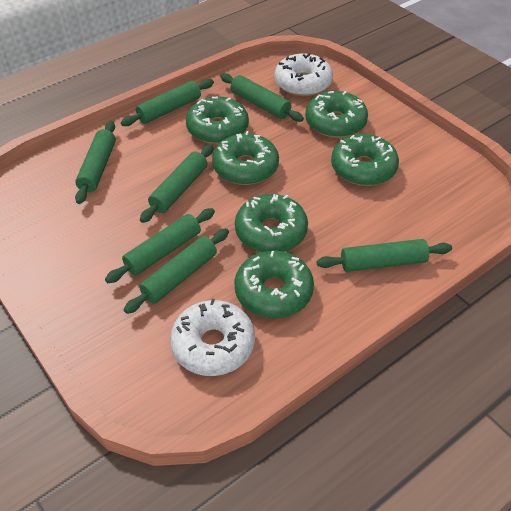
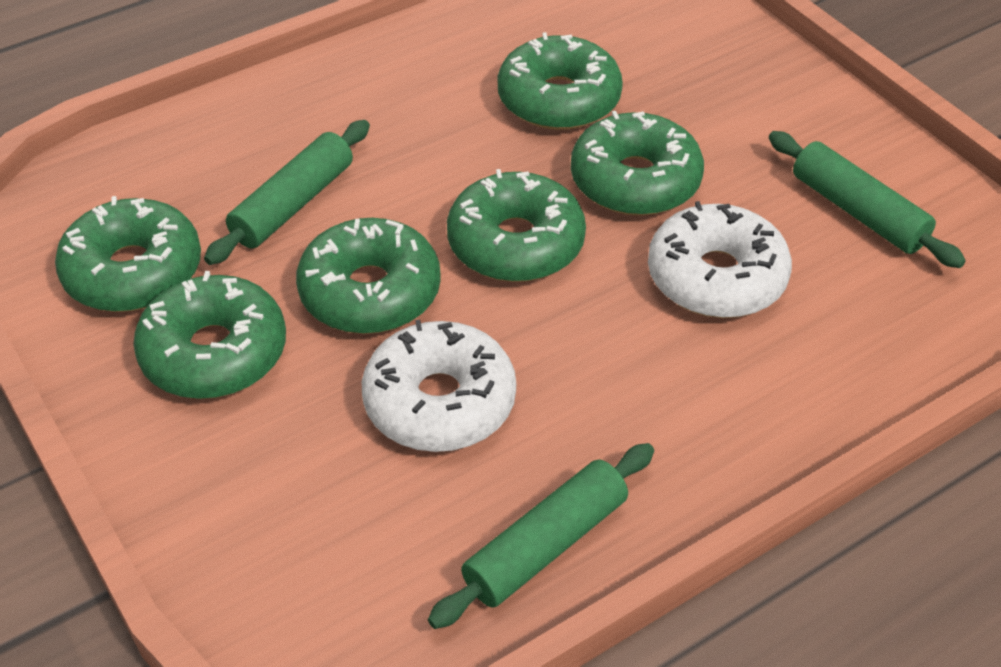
green rolling pin: 7 -> 3

